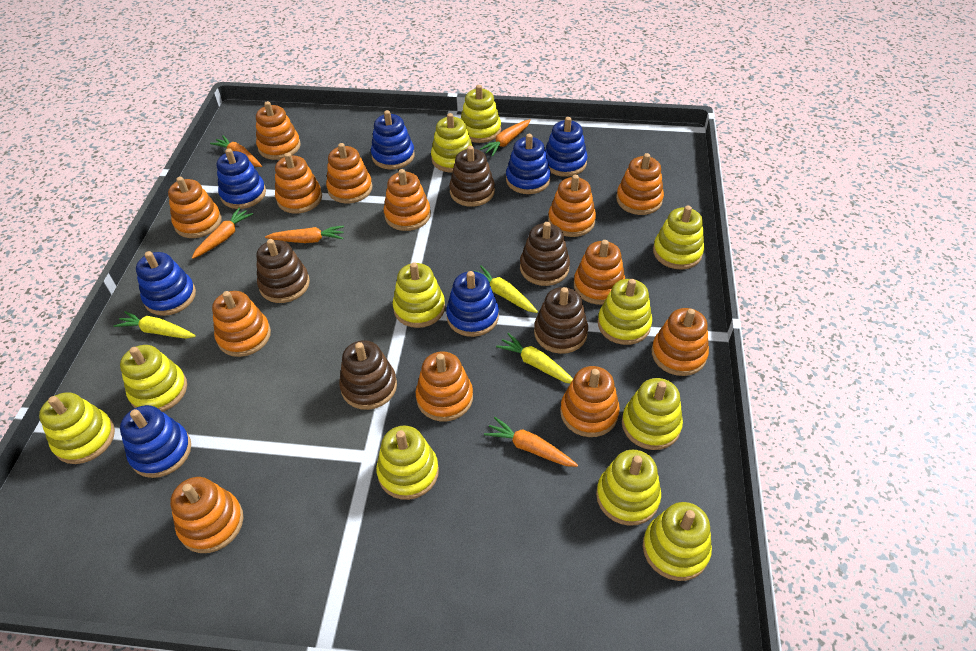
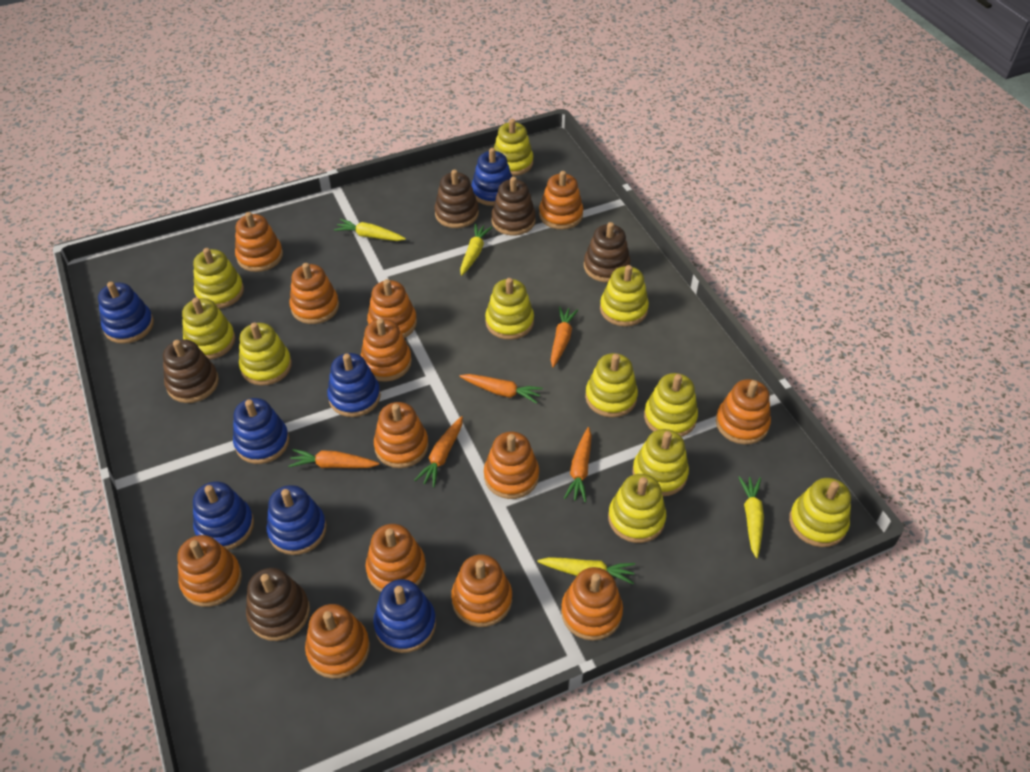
yellow carrot: 3 -> 4

